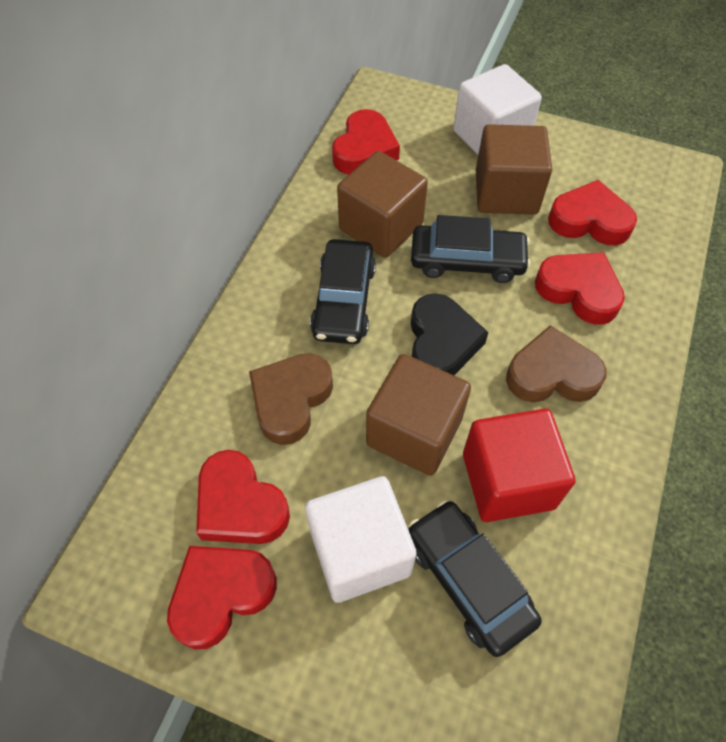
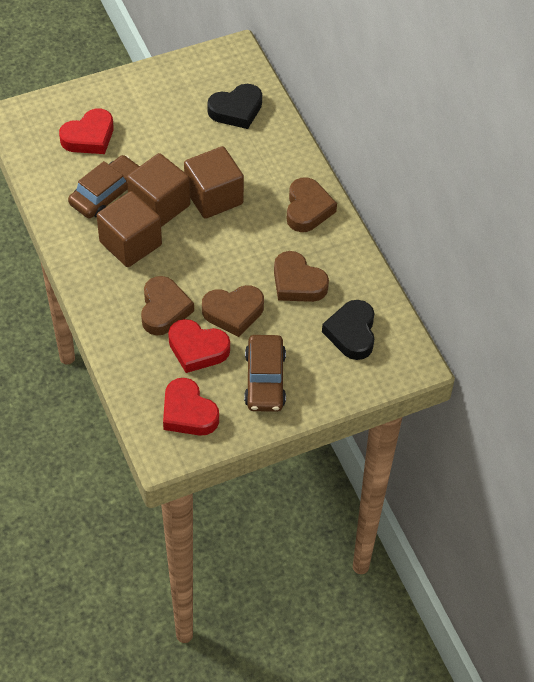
black car: 3 -> 0
black heart: 1 -> 2
brown car: 0 -> 2
brown heart: 2 -> 4
red cube: 1 -> 0
red heart: 5 -> 3
white cube: 2 -> 0

